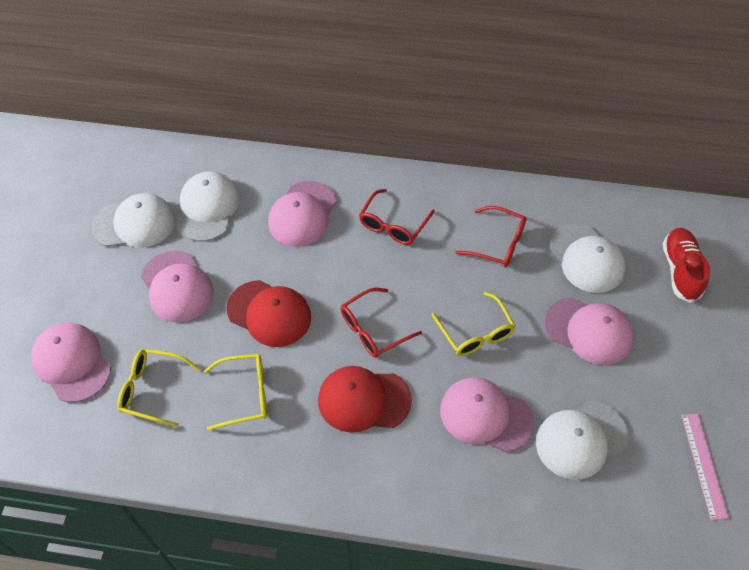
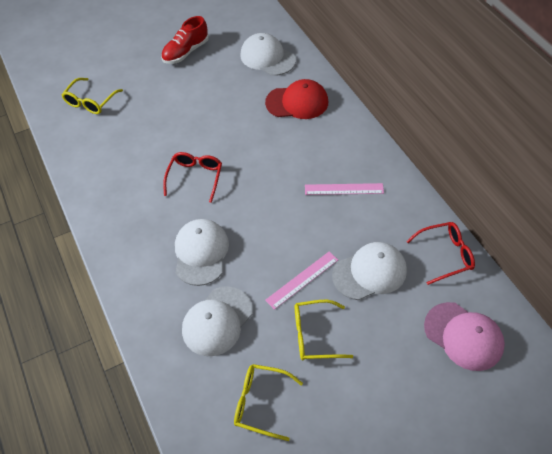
pink cap: 5 -> 1
pink ruler: 1 -> 2
red cap: 2 -> 1
red glasses: 3 -> 2

